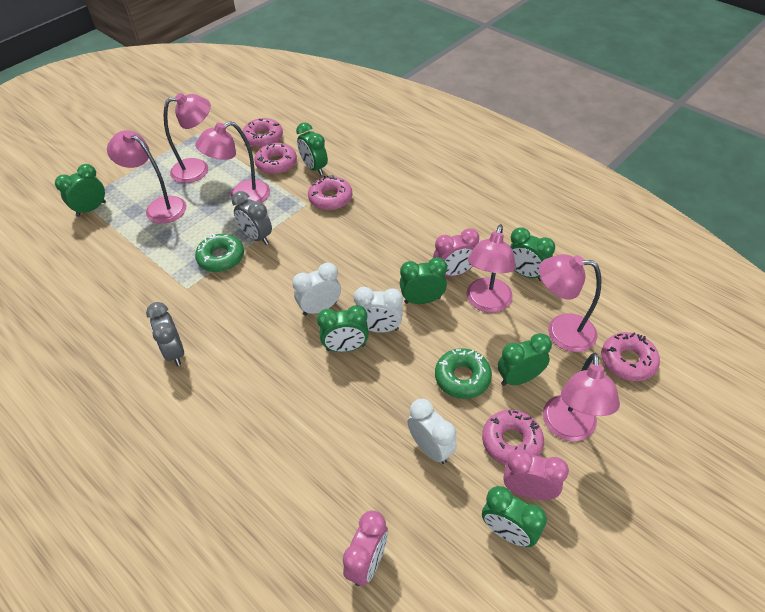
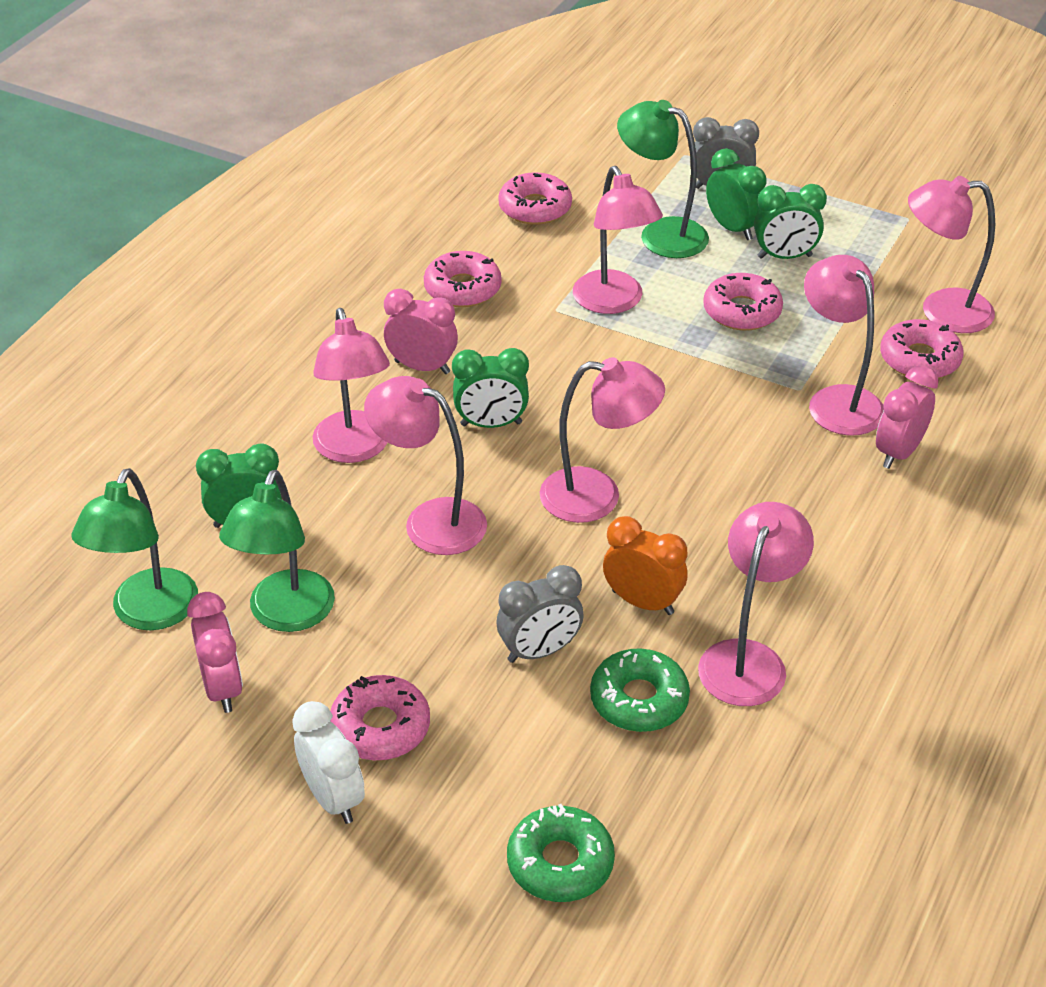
green clock: 7 -> 4
green lamp: 0 -> 3
orange clock: 0 -> 1
pink lamp: 6 -> 7
white clock: 3 -> 1

